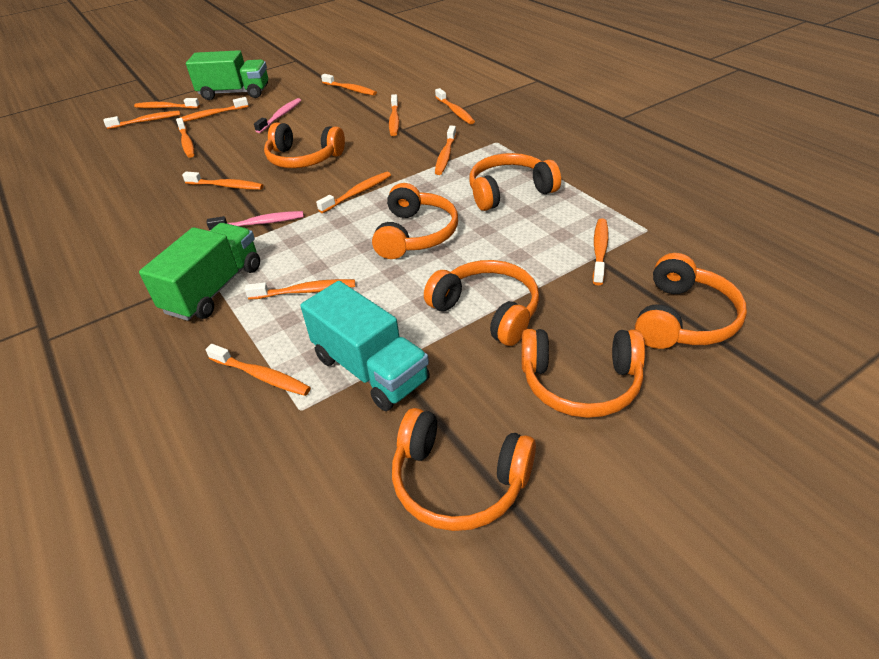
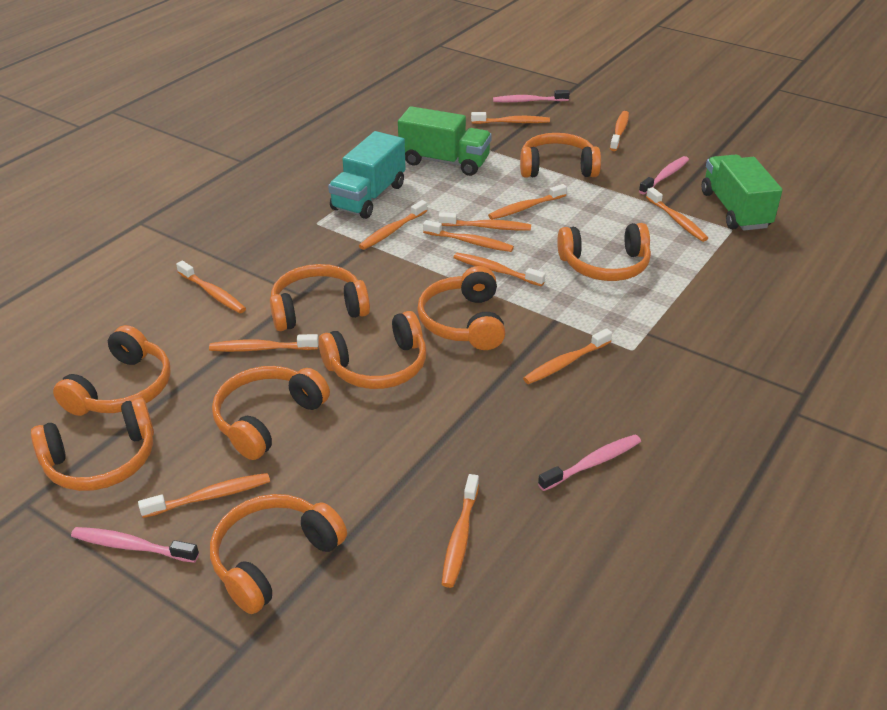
orange headphones: 7 -> 9
pink toothbrush: 2 -> 4

